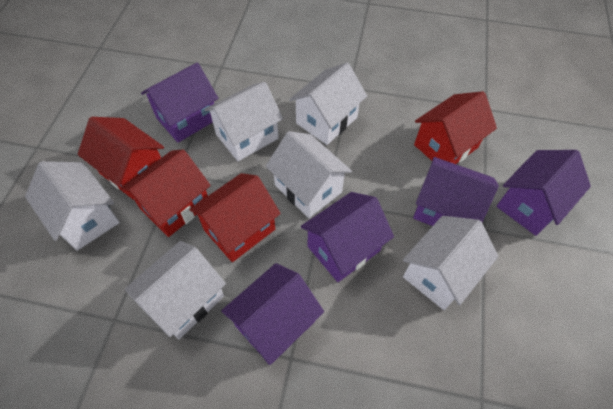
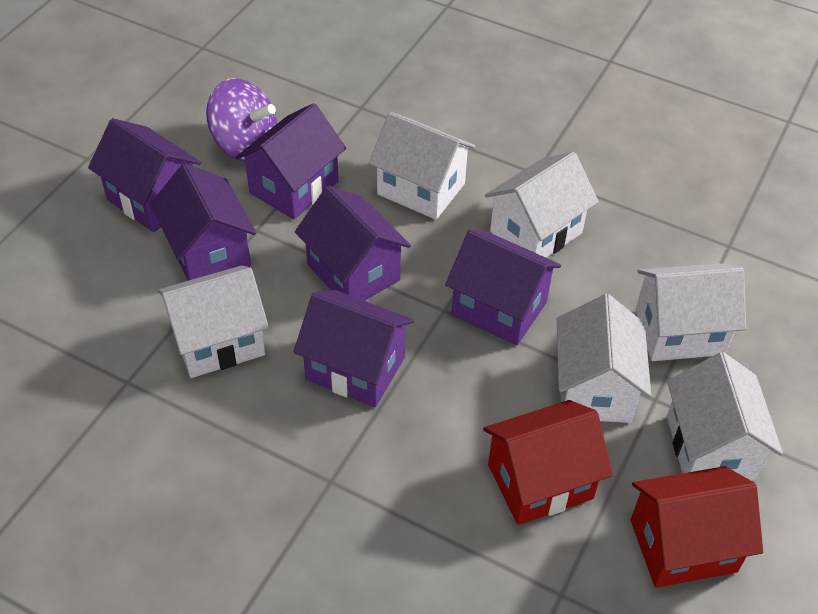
purple house: 5 -> 6
purple spinning top: 0 -> 1
red house: 4 -> 2

